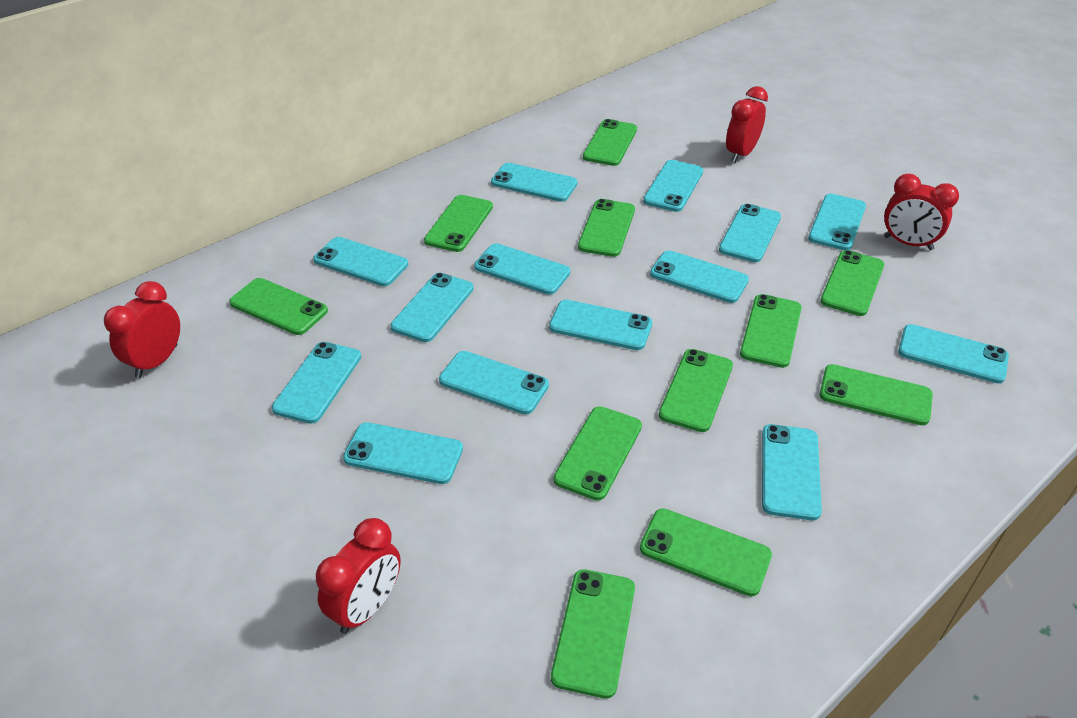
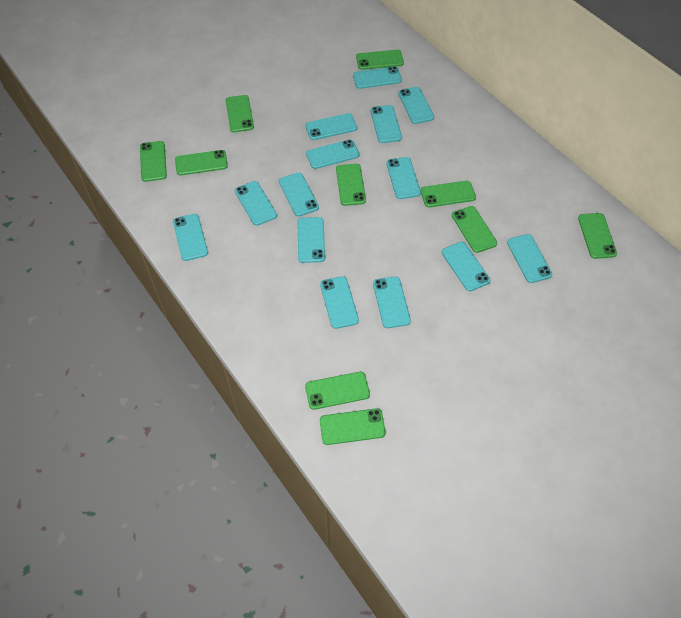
green phone: 11 -> 10
red clock: 4 -> 0

